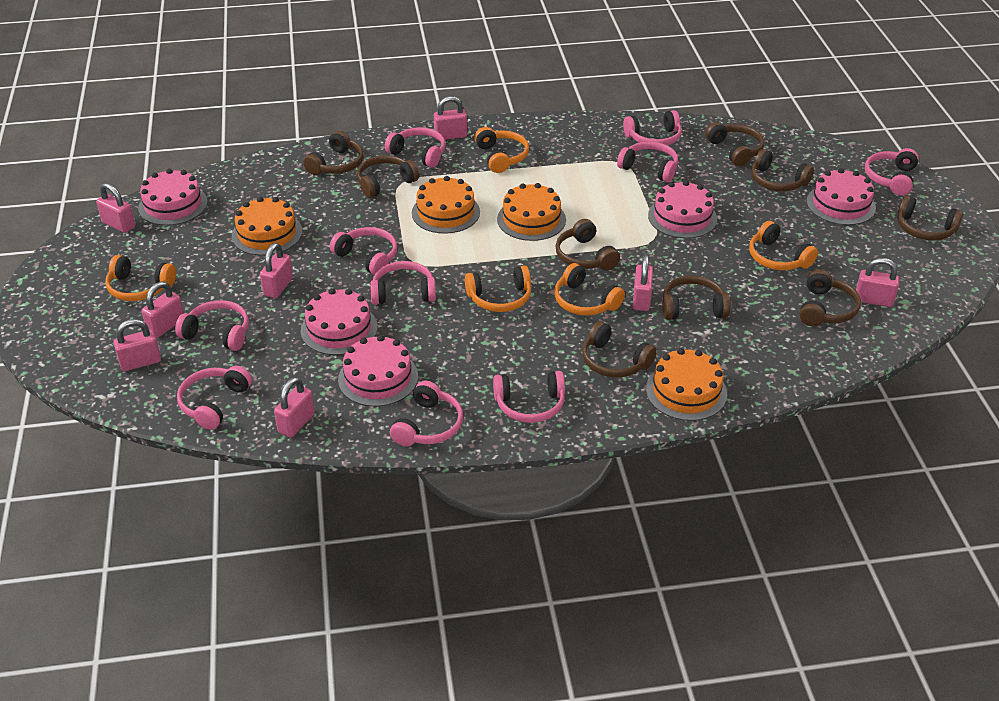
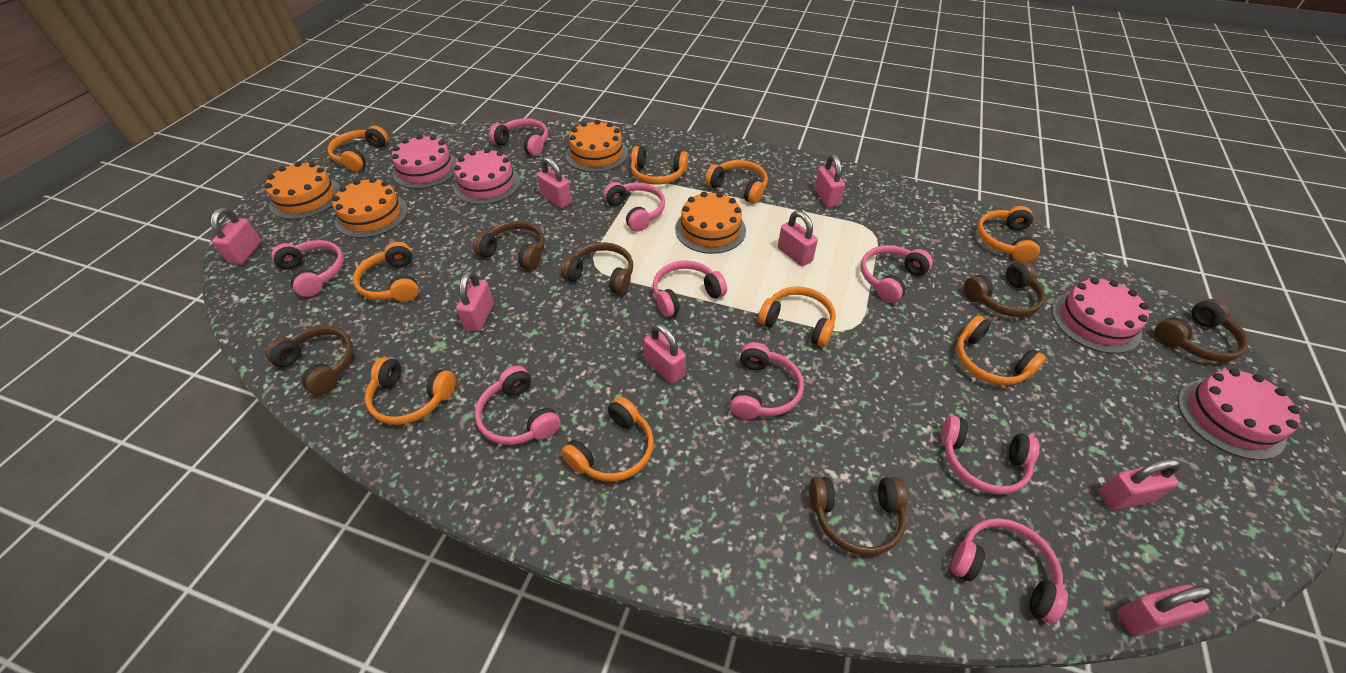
brown headphones: 9 -> 6
orange headphones: 5 -> 9
pink cake: 5 -> 4
pink headphones: 10 -> 9

